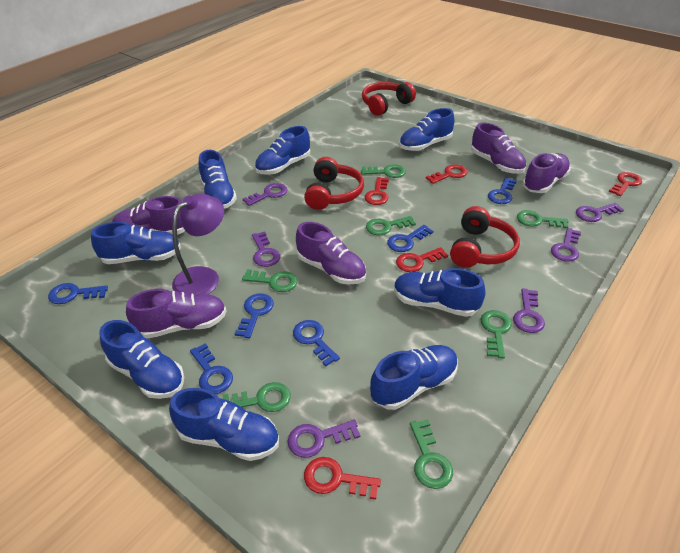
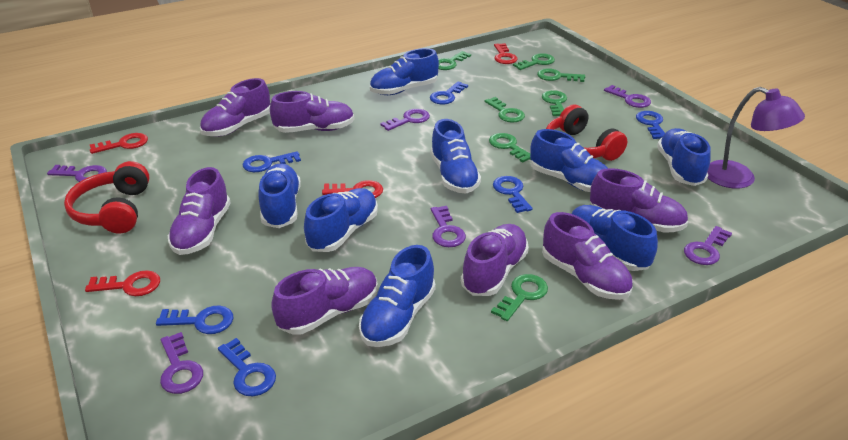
purple shoe: 5 -> 7
red headphones: 3 -> 2
red key: 5 -> 4

